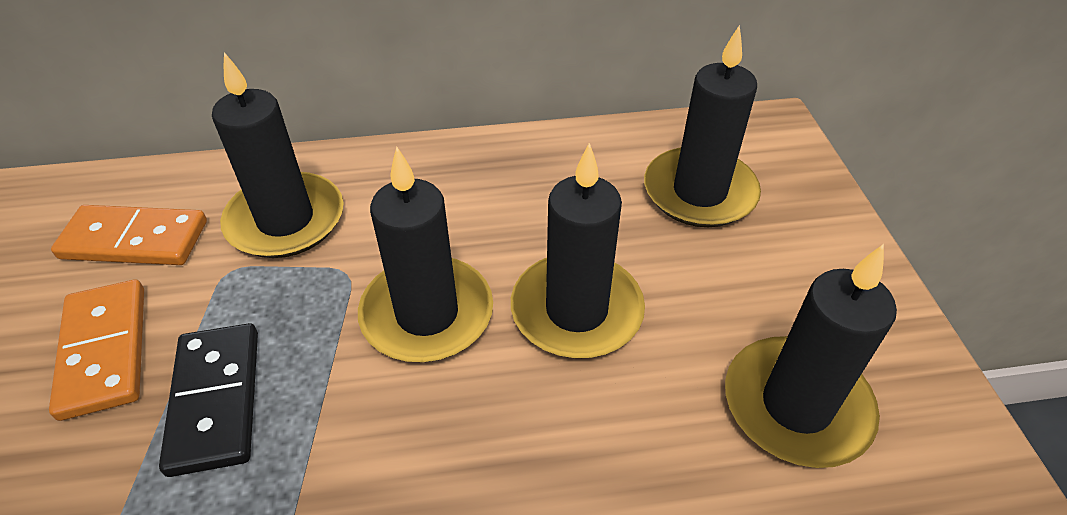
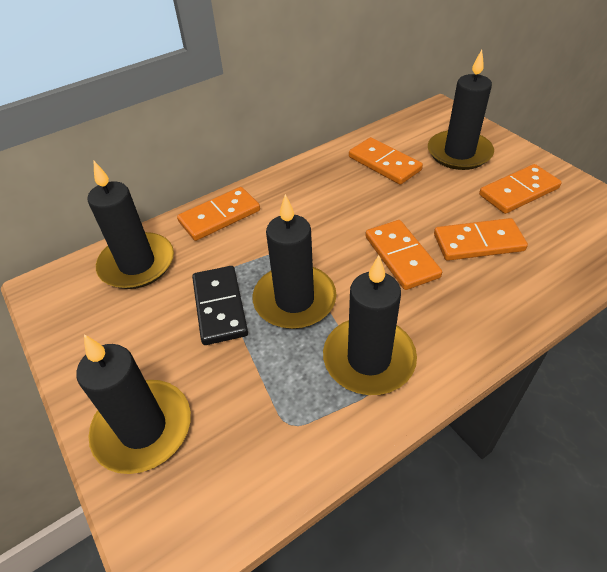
orange domino: 2 -> 5

